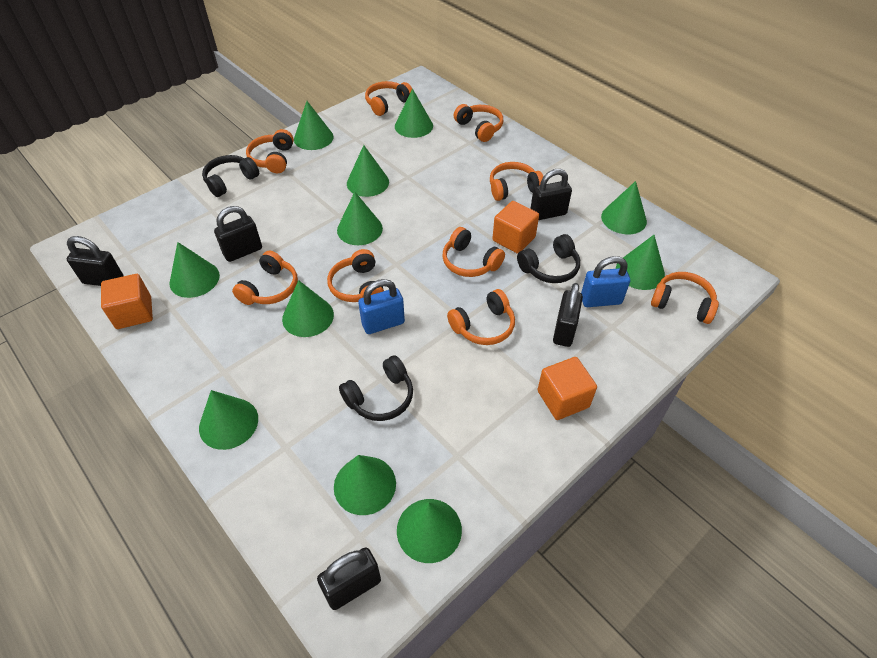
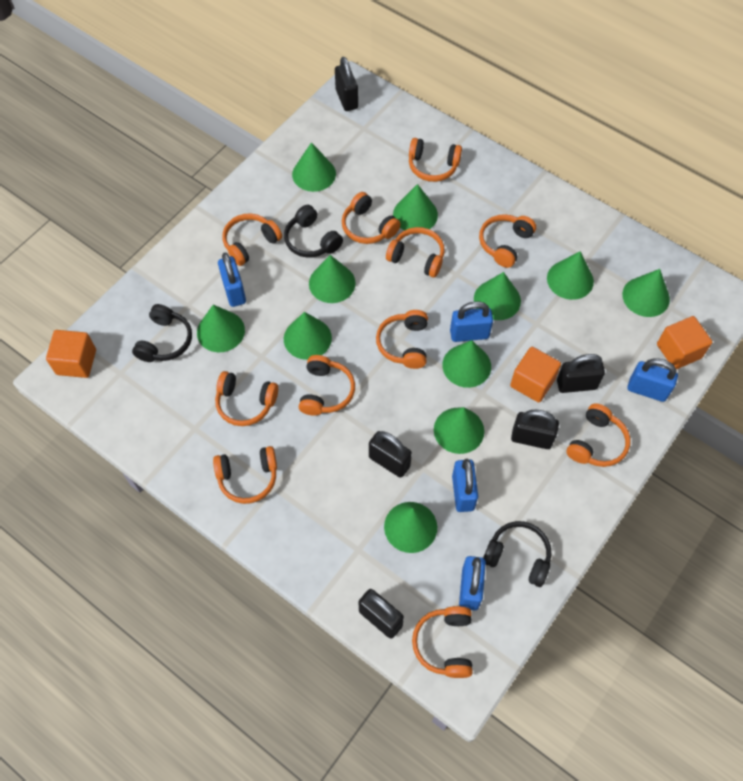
blue padlock: 2 -> 5
orange headphones: 9 -> 11

